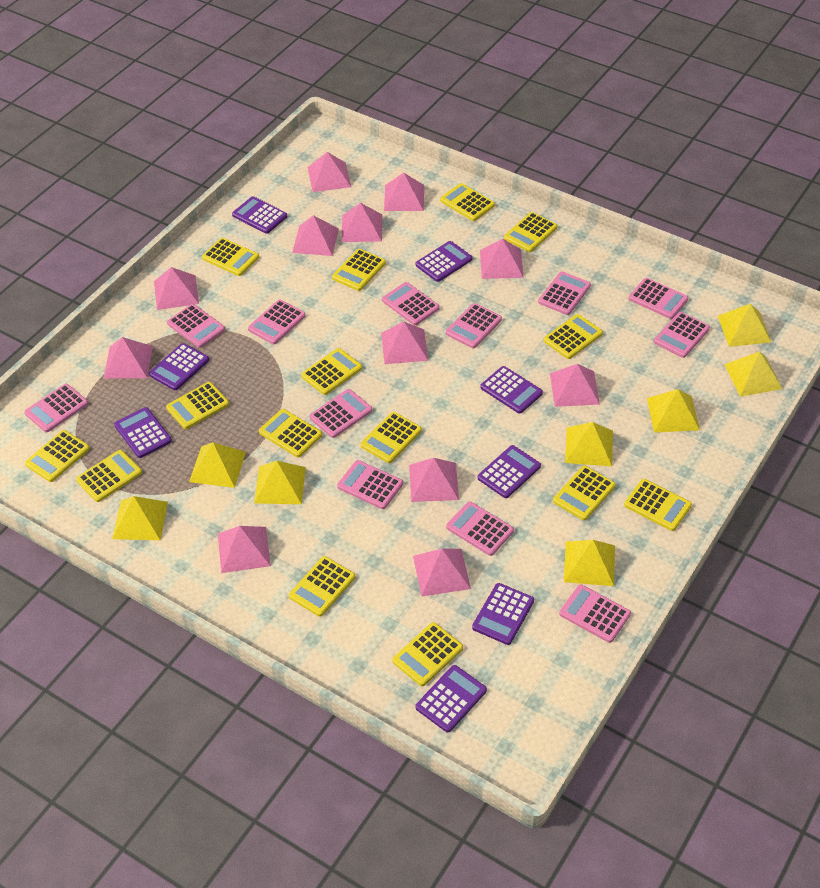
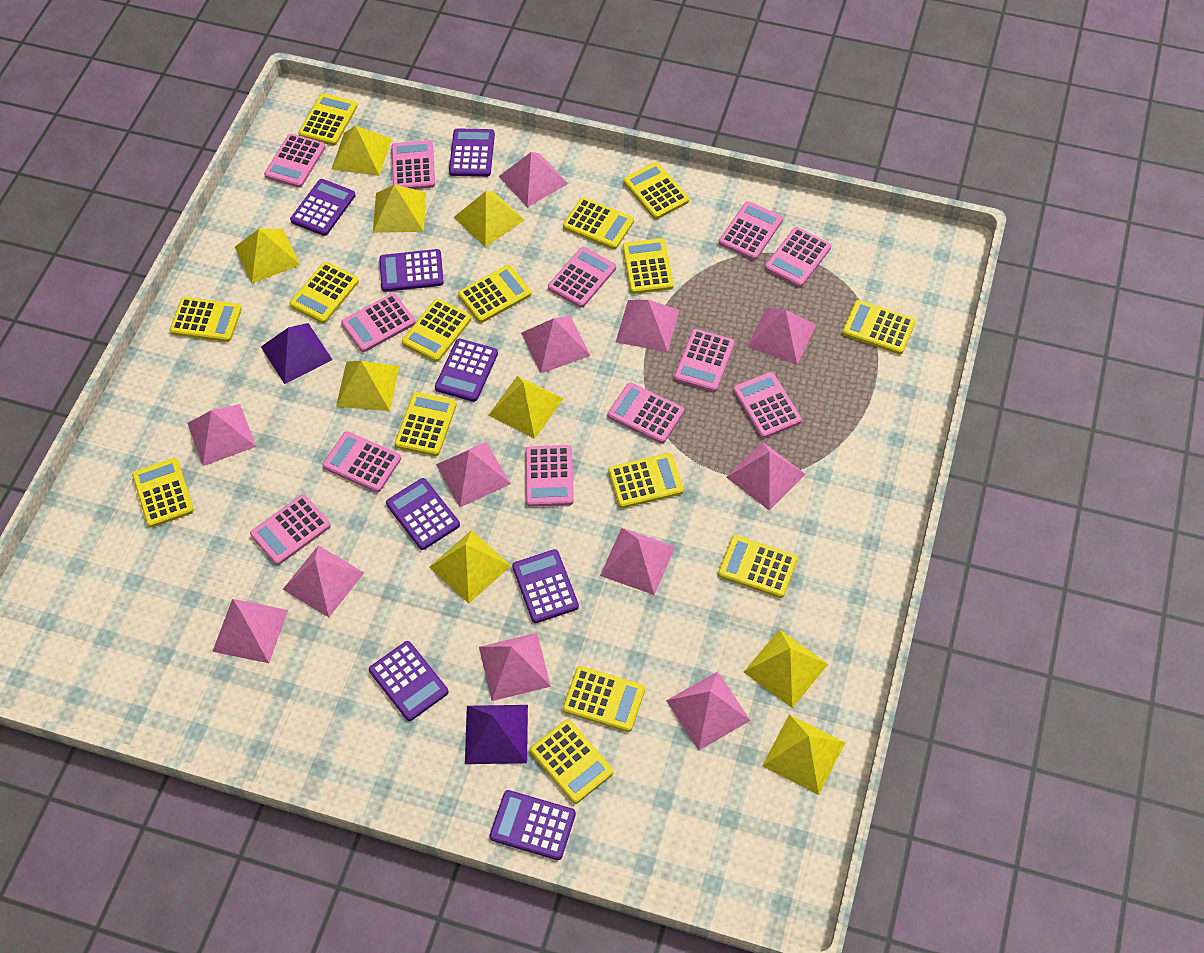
purple pyramid: 0 -> 2
yellow pyramid: 8 -> 9

